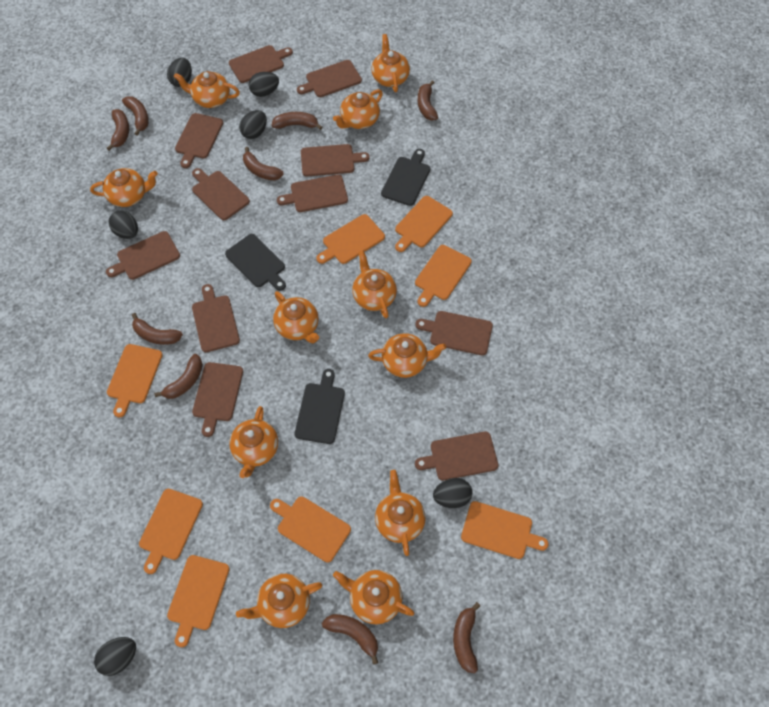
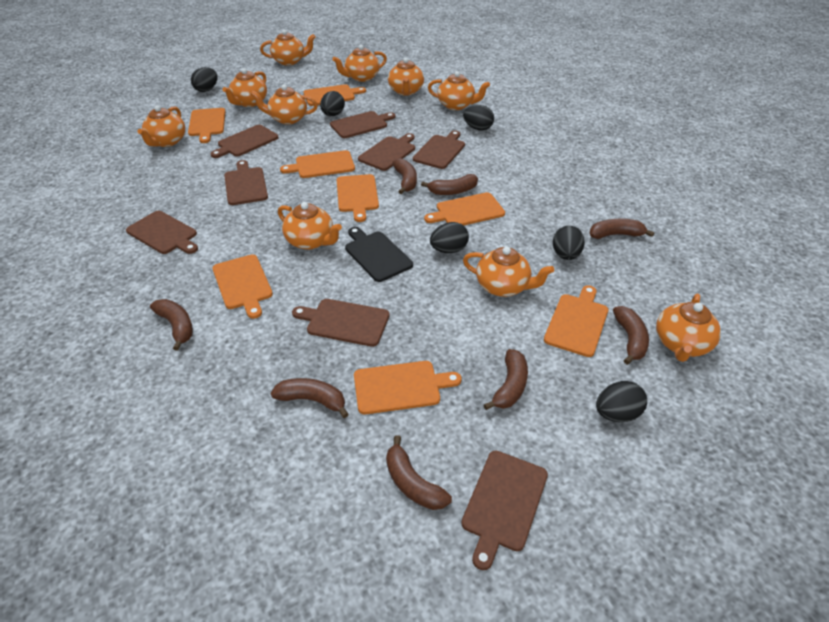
black cutting board: 3 -> 1
brown banana: 9 -> 8
brown cutting board: 11 -> 8
orange teapot: 11 -> 10

